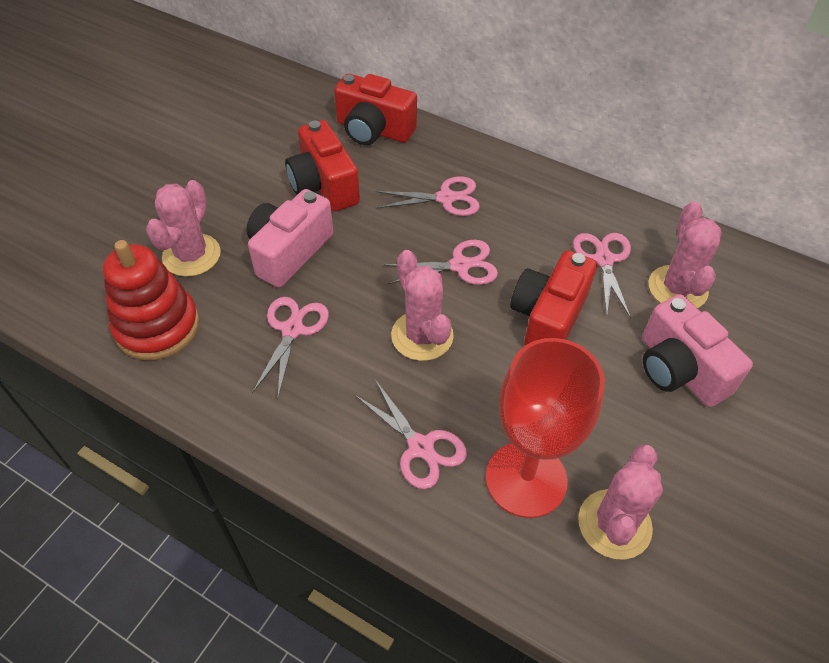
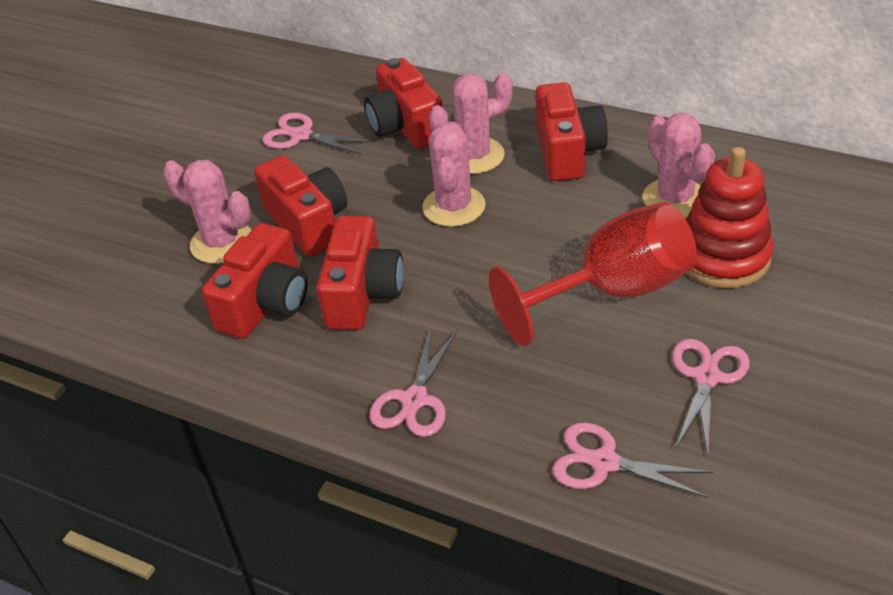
pink camera: 2 -> 0
pink scissors: 5 -> 4
red camera: 3 -> 5

